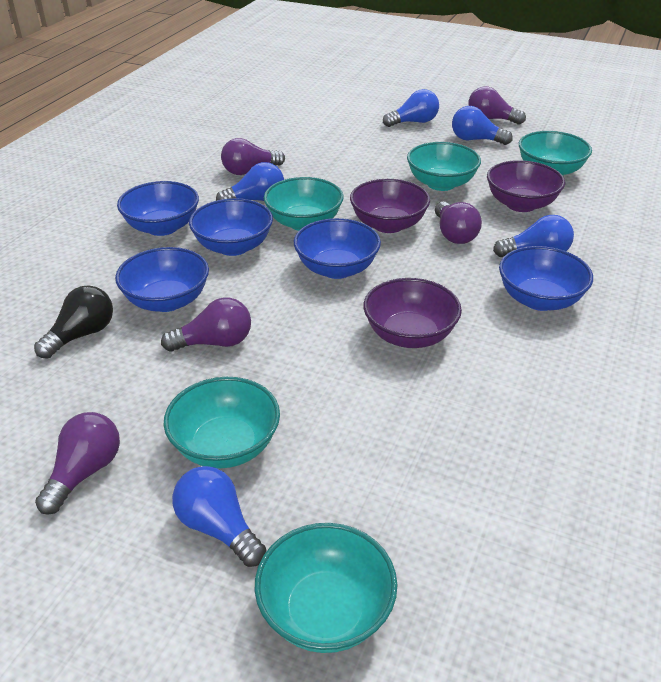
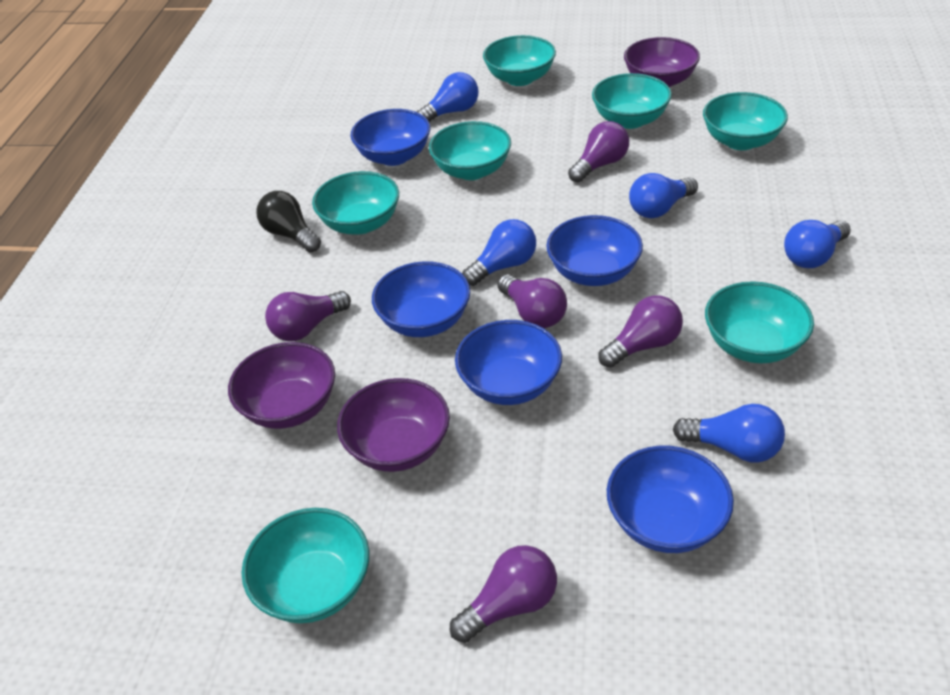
turquoise bowl: 5 -> 7

